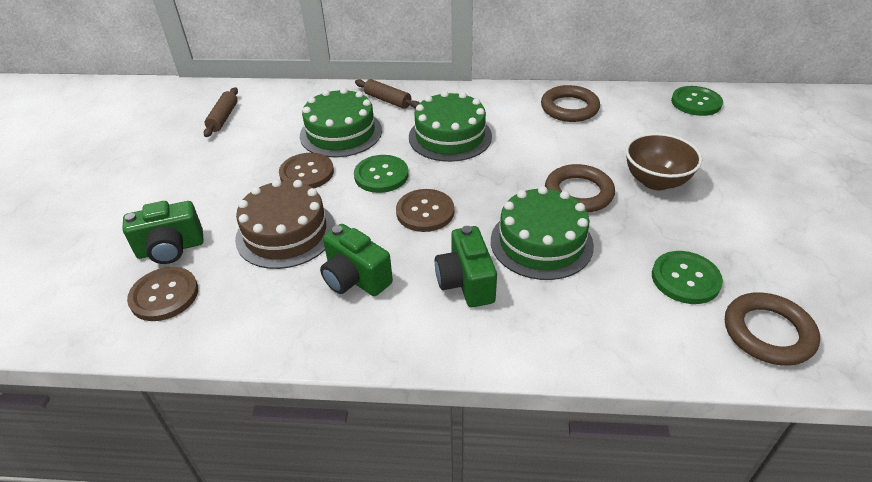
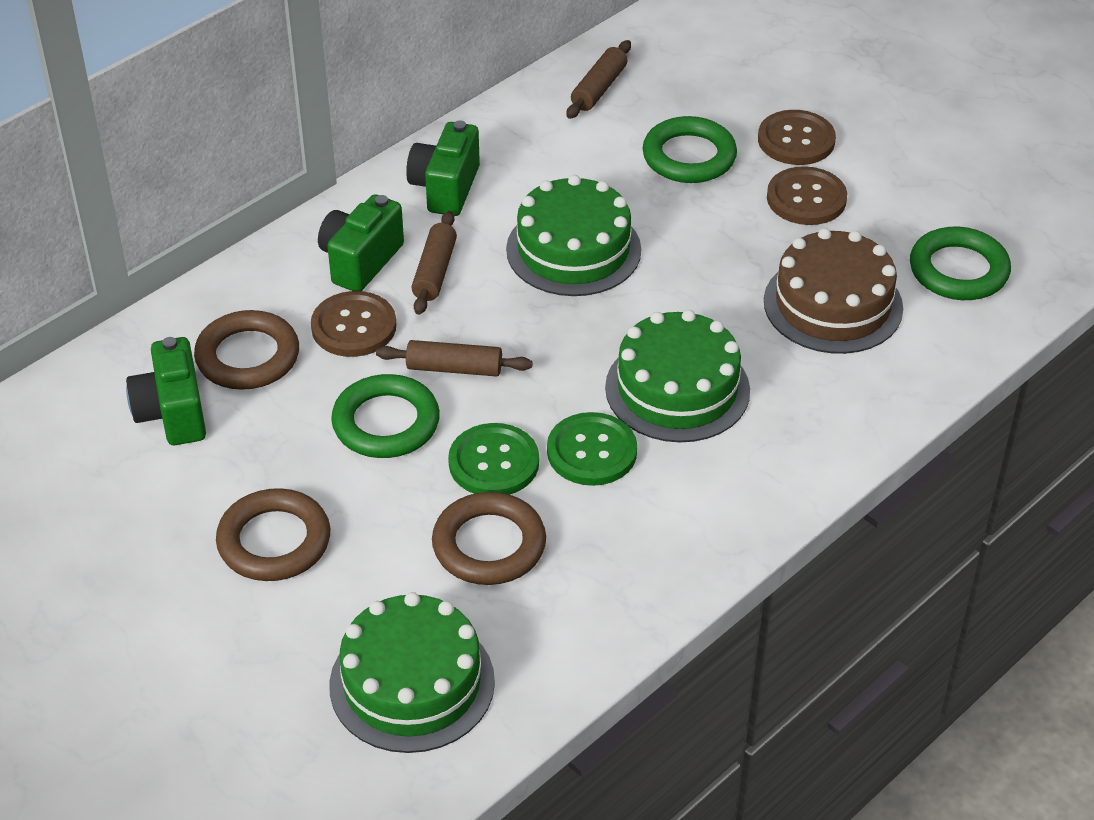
brown bowl: 1 -> 0
brown rolling pin: 2 -> 3
green button: 3 -> 2
green ring: 0 -> 3

